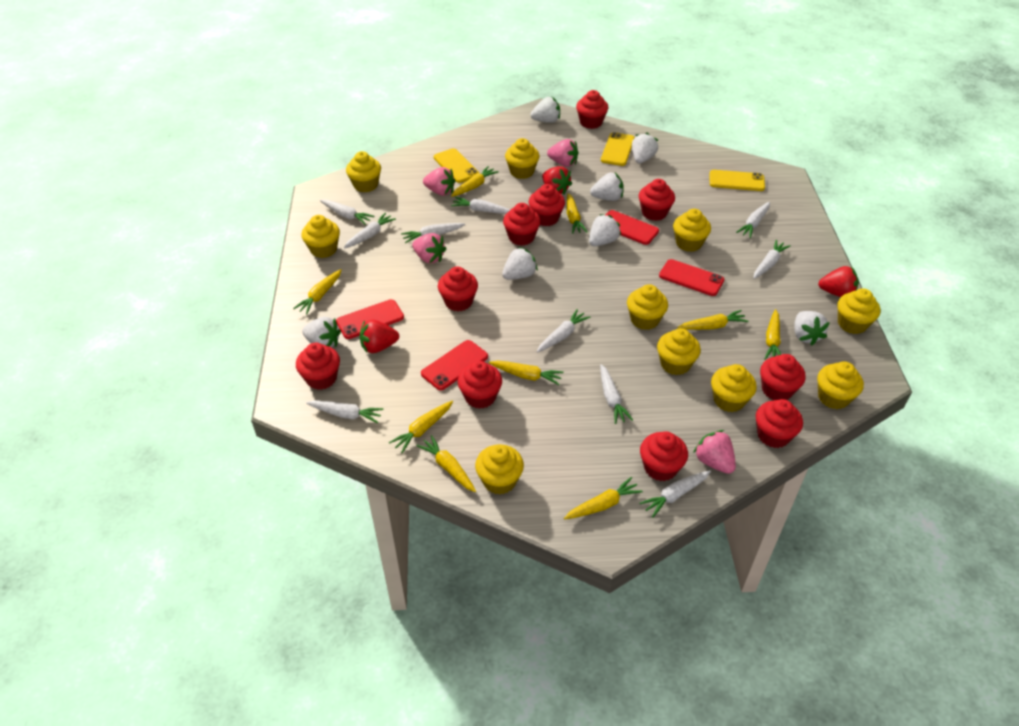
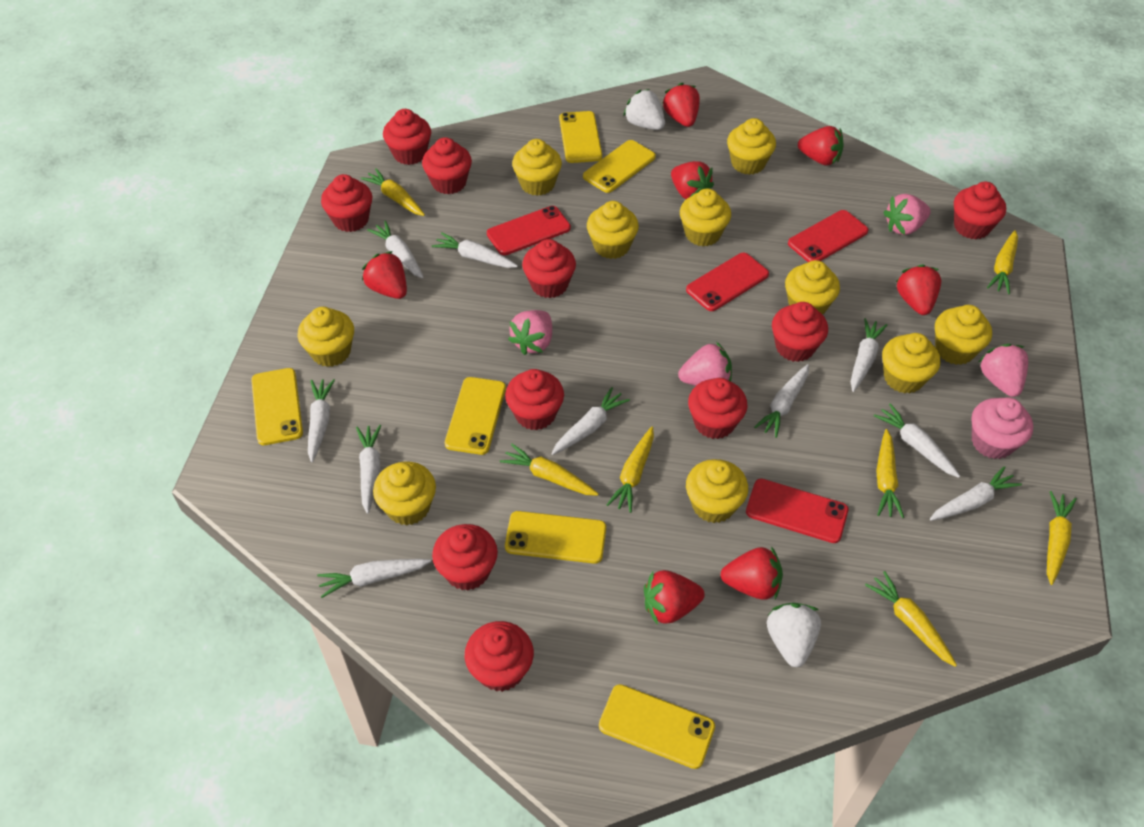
pink cupcake: 0 -> 1
red strawberry: 3 -> 7
white strawberry: 7 -> 2
yellow carrot: 9 -> 7
yellow phone: 3 -> 6

